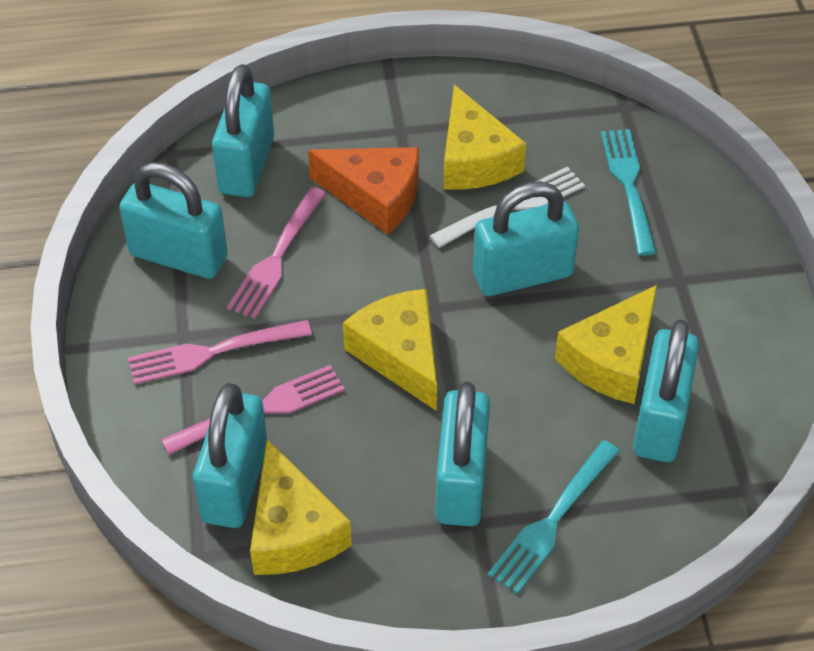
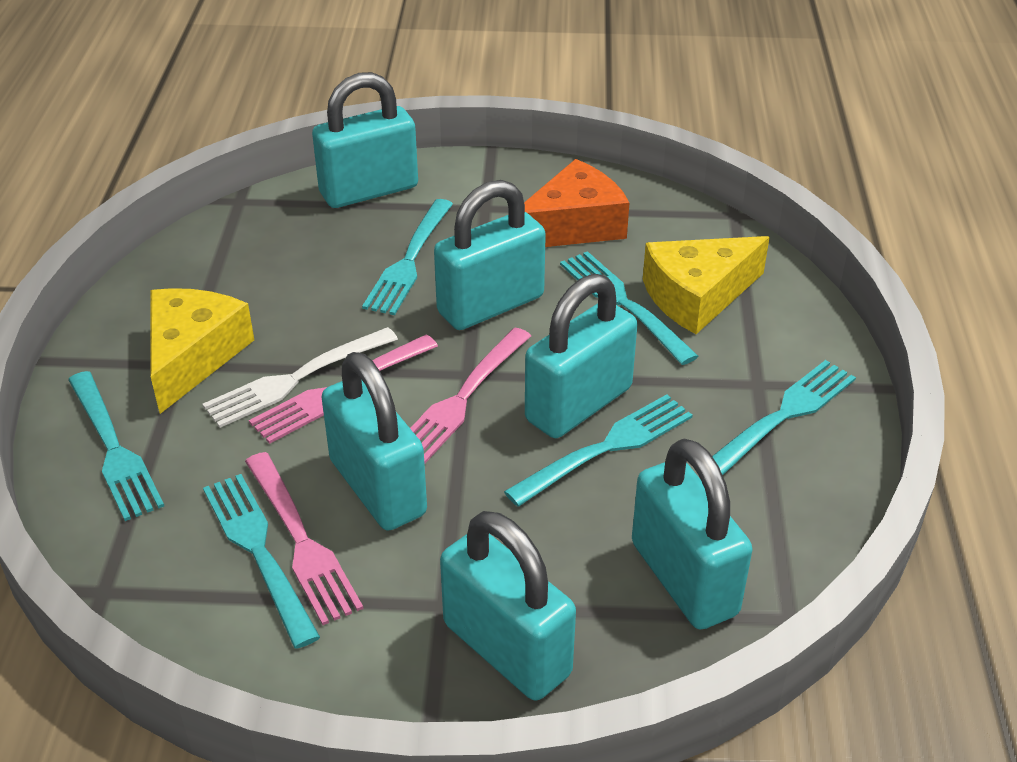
turquoise fork: 2 -> 6
yellow cheese: 4 -> 2

